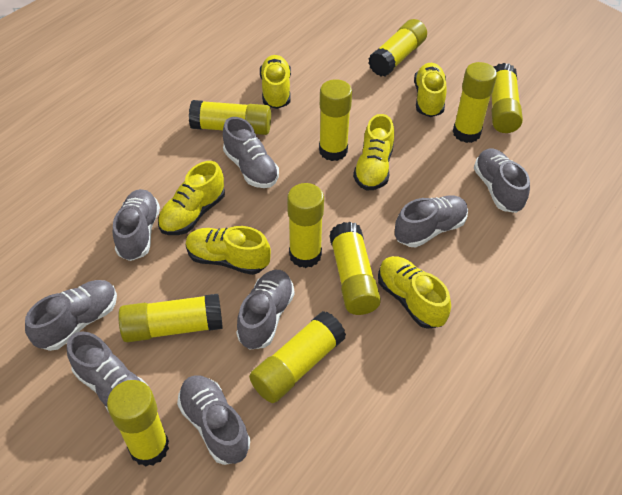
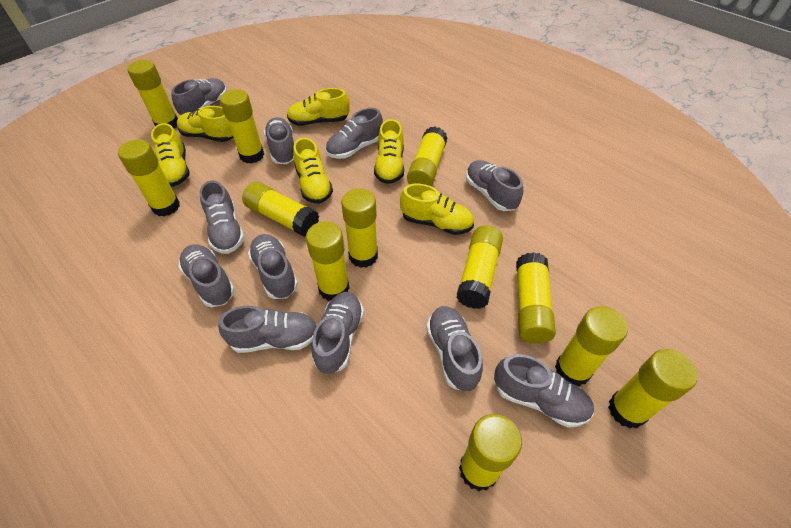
grey shoe: 8 -> 11
yellow glue stick: 10 -> 12

